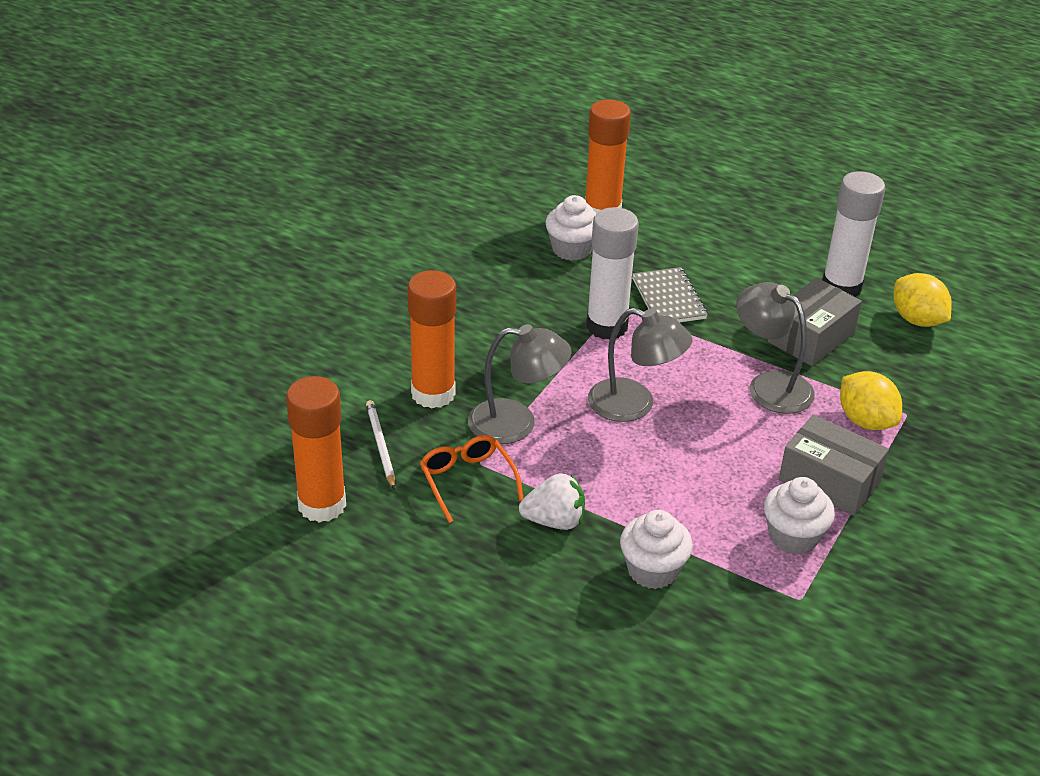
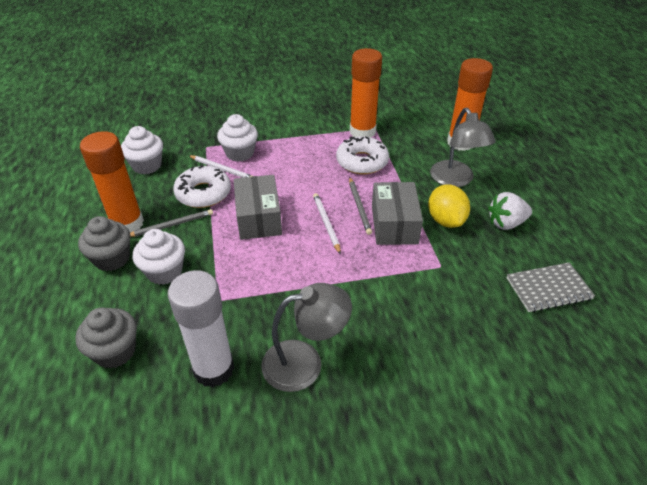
grey cupcake: 0 -> 2
grey lamp: 3 -> 2
grey pencil: 0 -> 2
orange glasses: 1 -> 0
white donut: 0 -> 2
white glue stick: 2 -> 1
white pencil: 1 -> 2
yellow lemon: 2 -> 1

